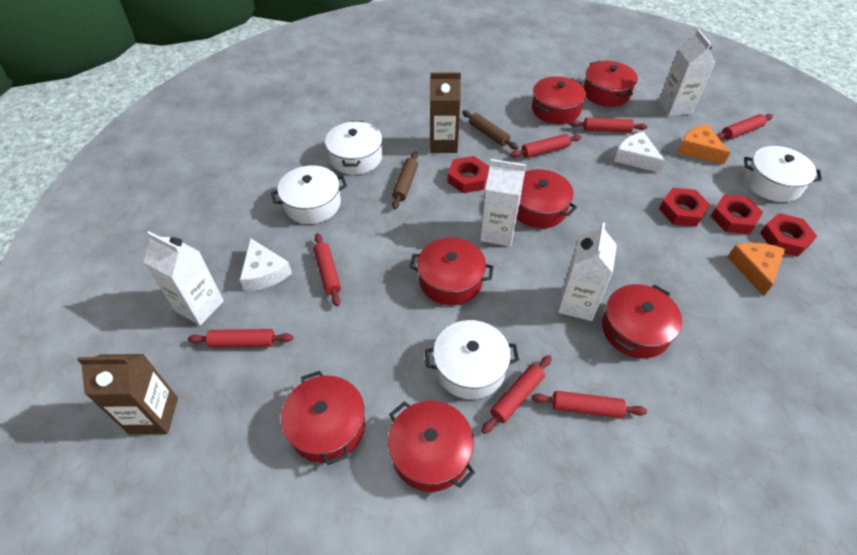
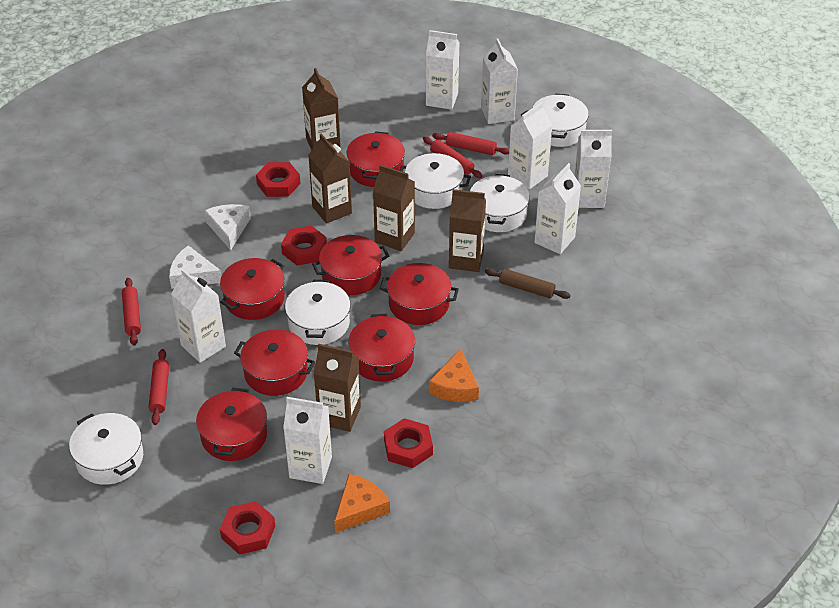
brown carton: 2 -> 5
brown rolling pin: 2 -> 1
red rolling pin: 7 -> 4
white carton: 4 -> 7
white pot: 4 -> 5

